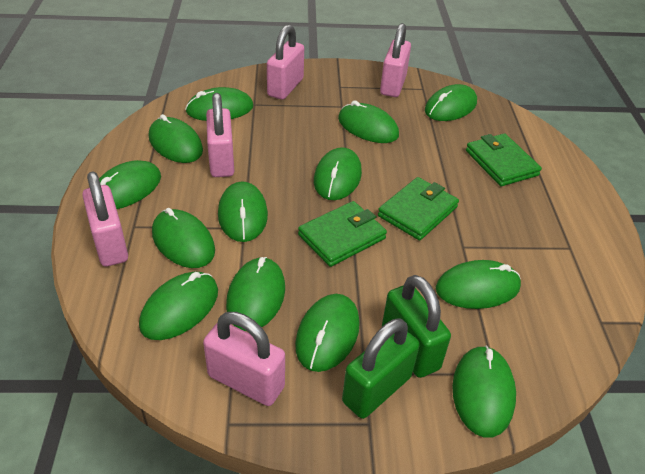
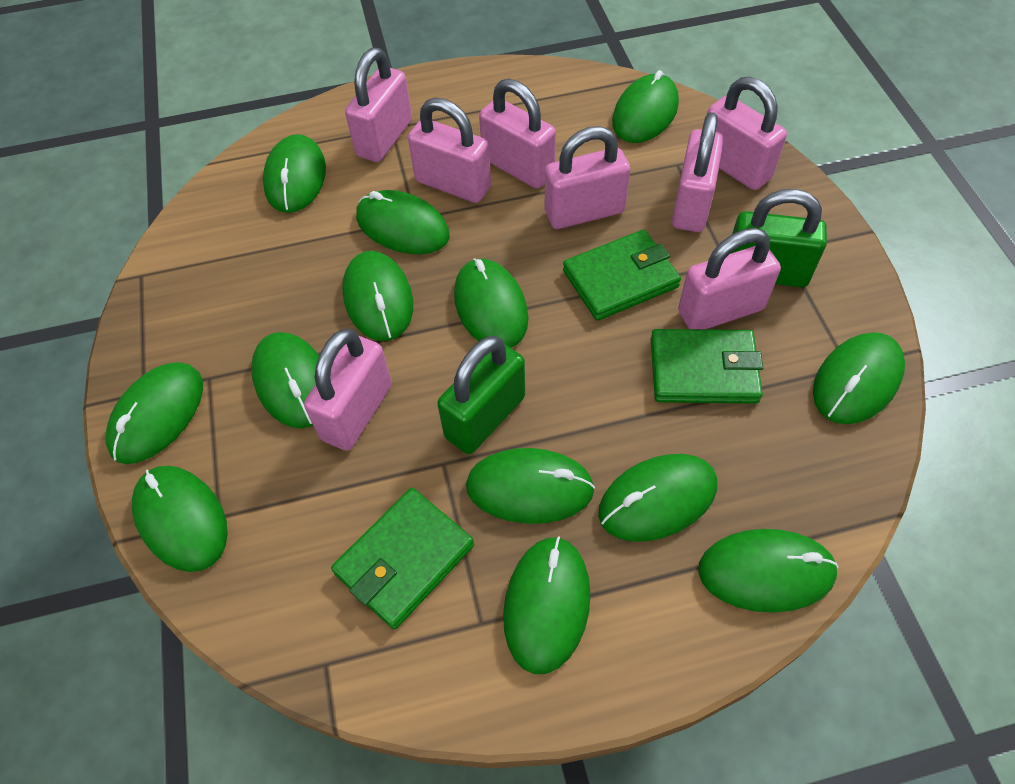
pink padlock: 5 -> 8

